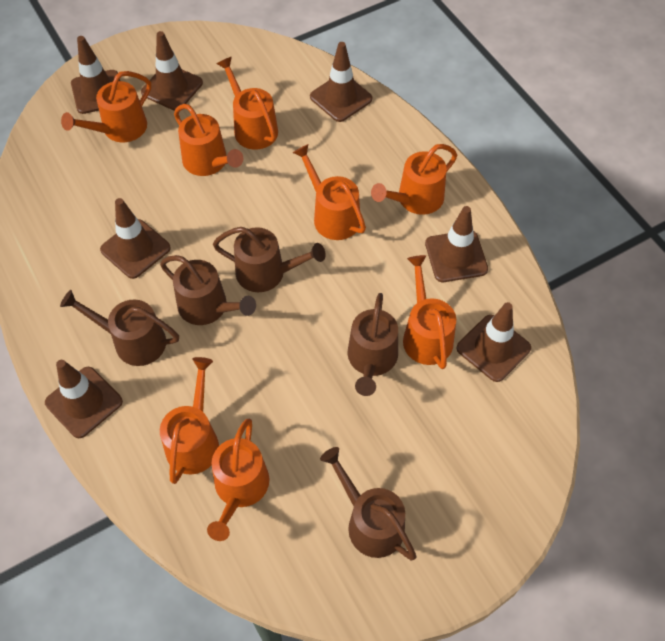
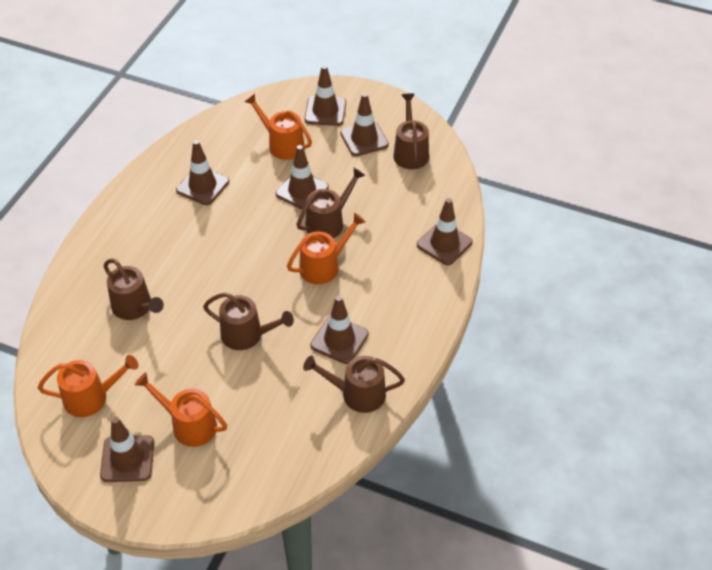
orange watering can: 8 -> 4

